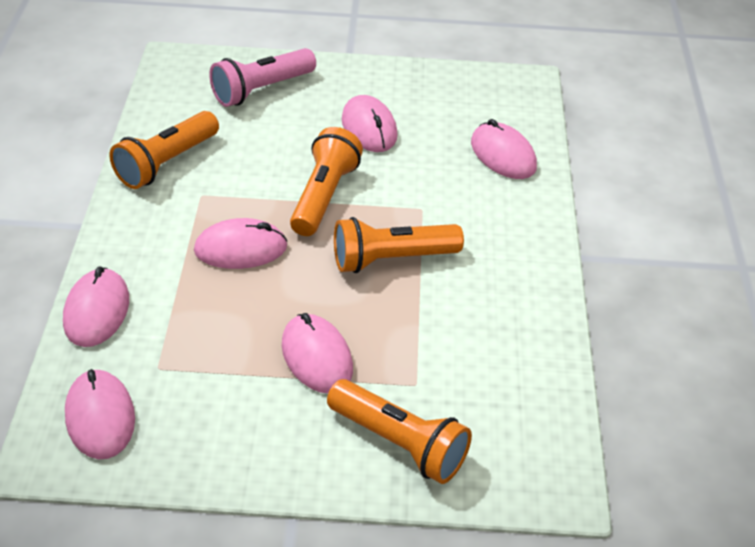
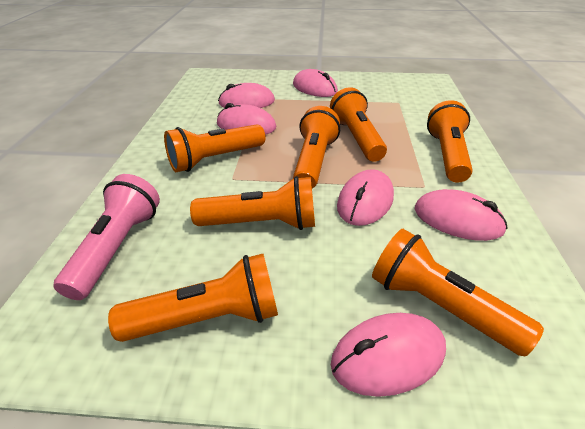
orange flashlight: 4 -> 7

